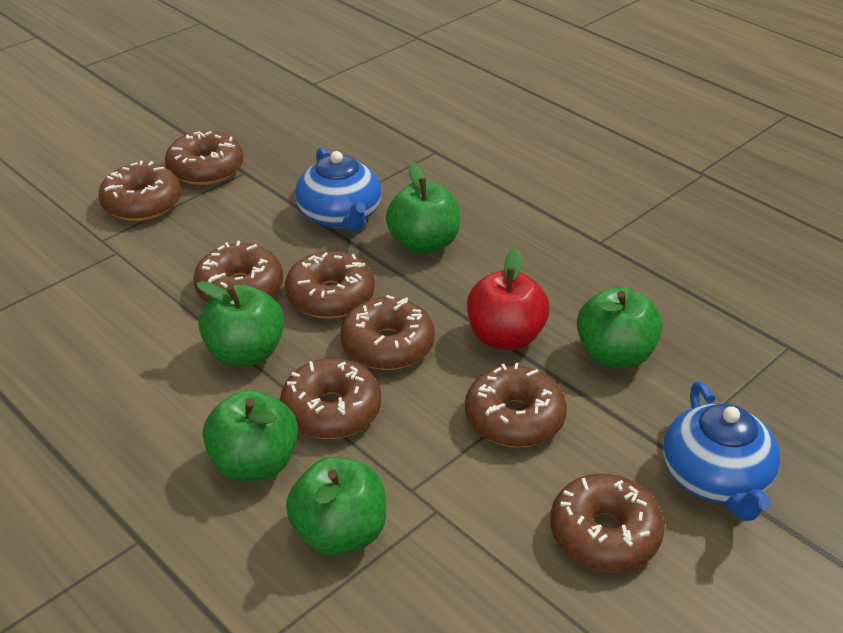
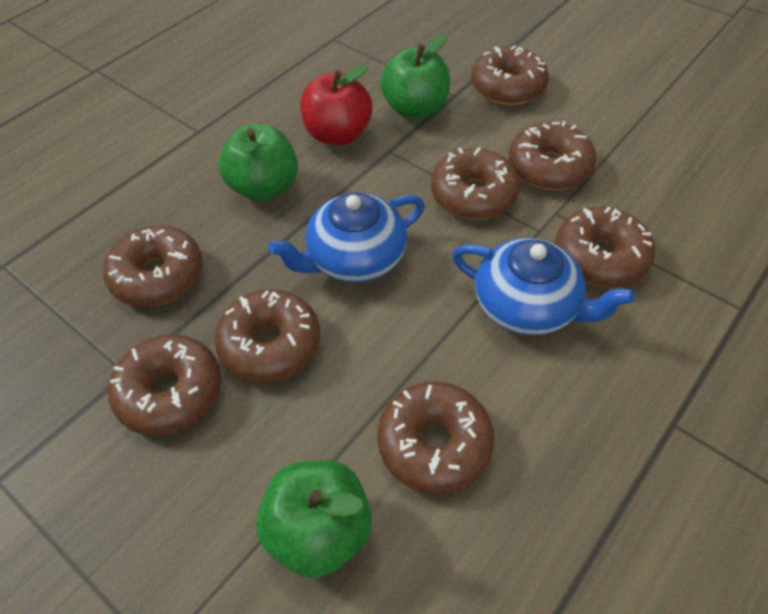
green apple: 5 -> 3

